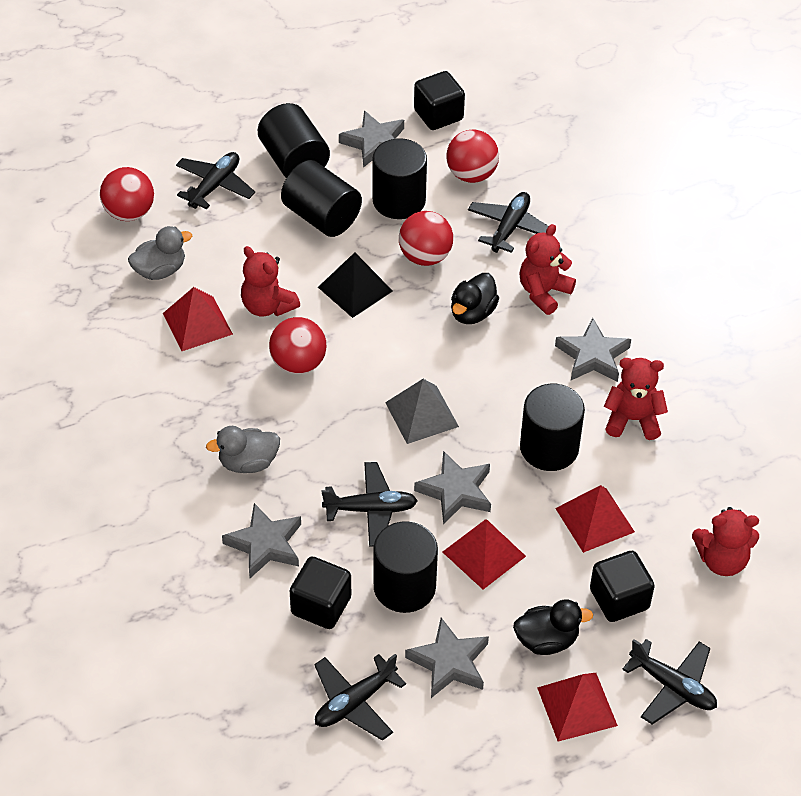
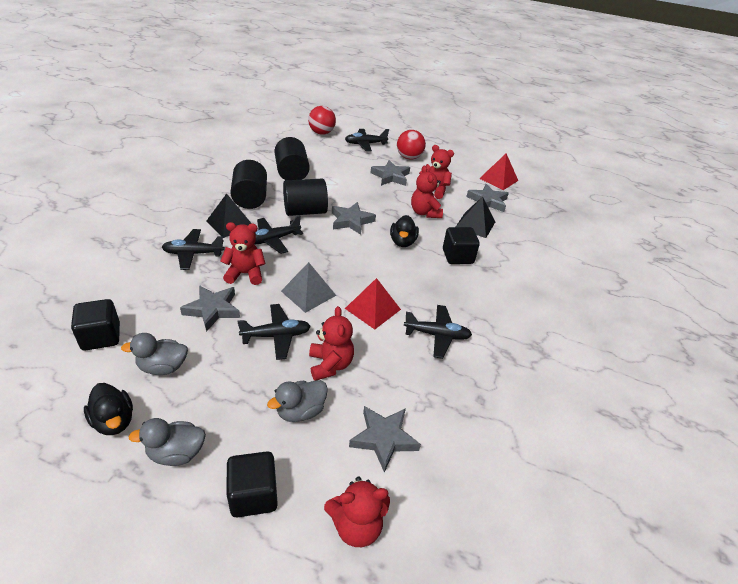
black cylinder: 5 -> 3
black pyramid: 1 -> 2
grey duck: 2 -> 3
red ball: 4 -> 2
red pyramid: 4 -> 2
red teddy bear: 4 -> 5

